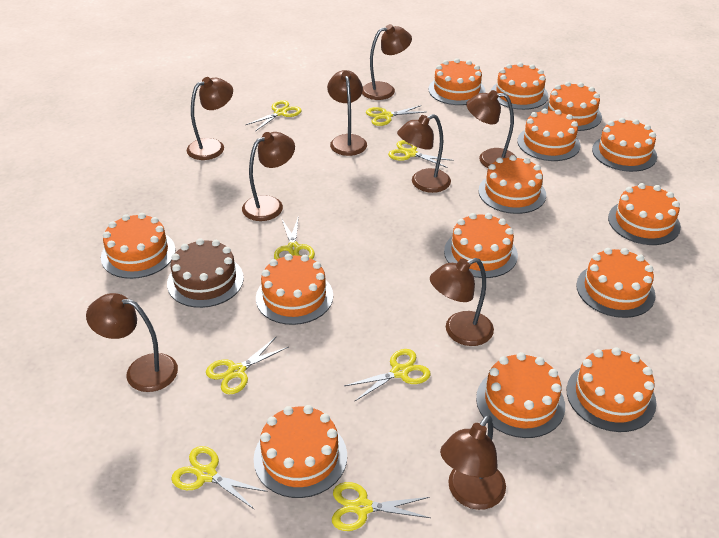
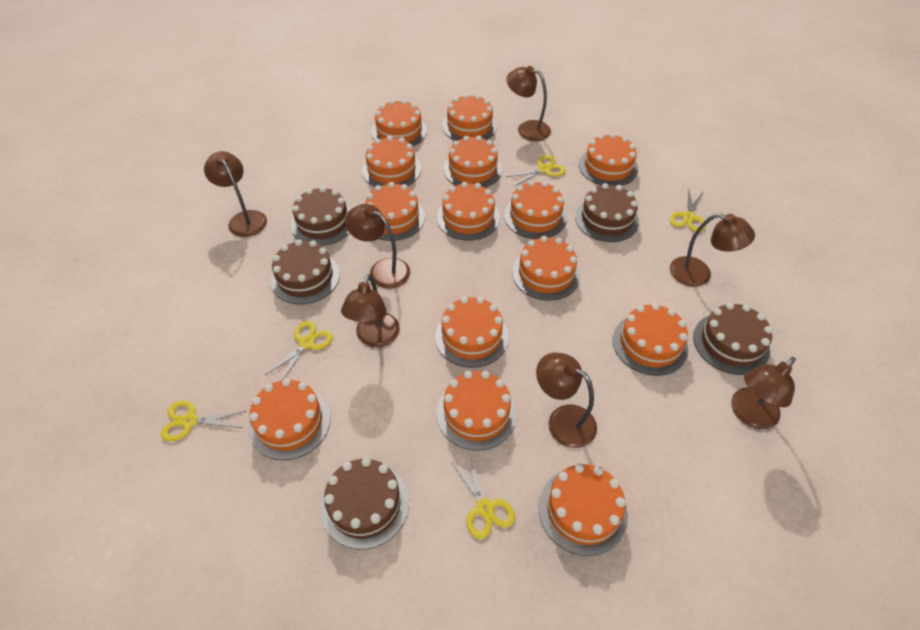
brown cake: 1 -> 5
brown lamp: 9 -> 7
yellow scissors: 8 -> 5

